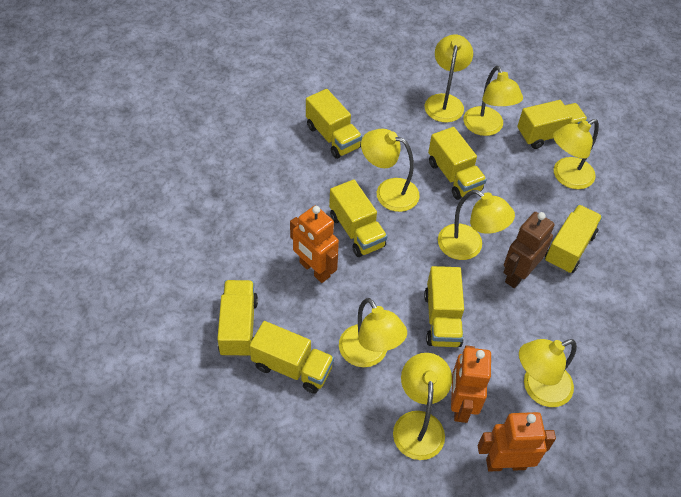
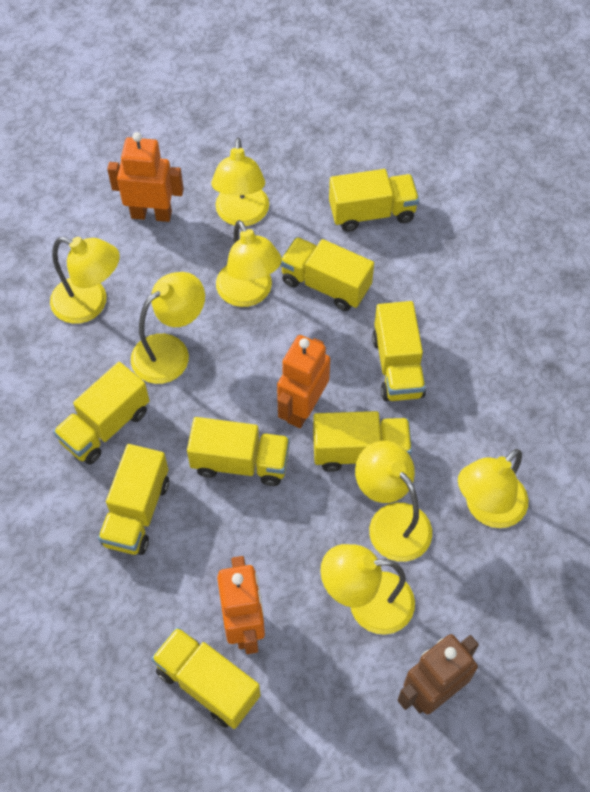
yellow lamp: 8 -> 7

